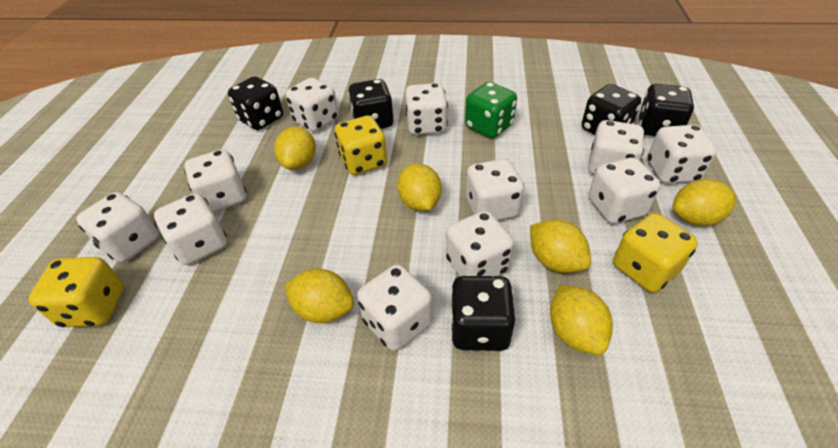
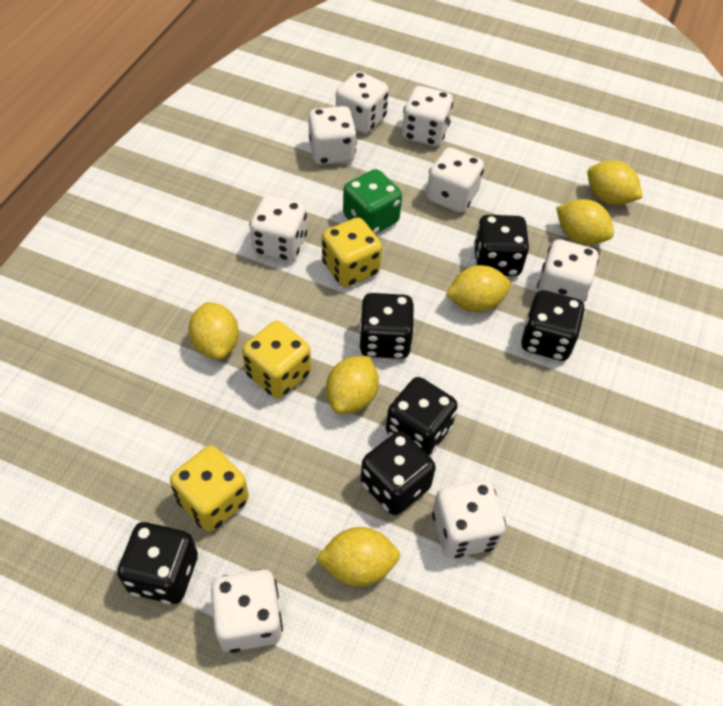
black dice: 5 -> 6
white dice: 11 -> 8

